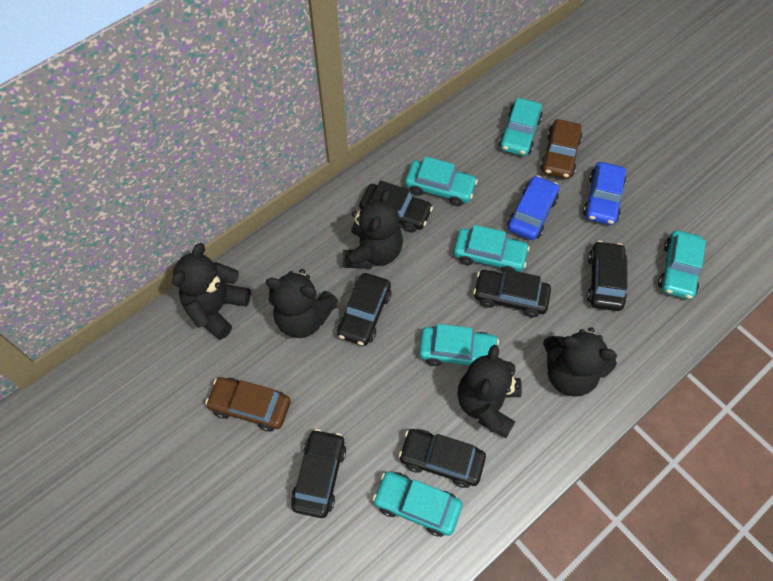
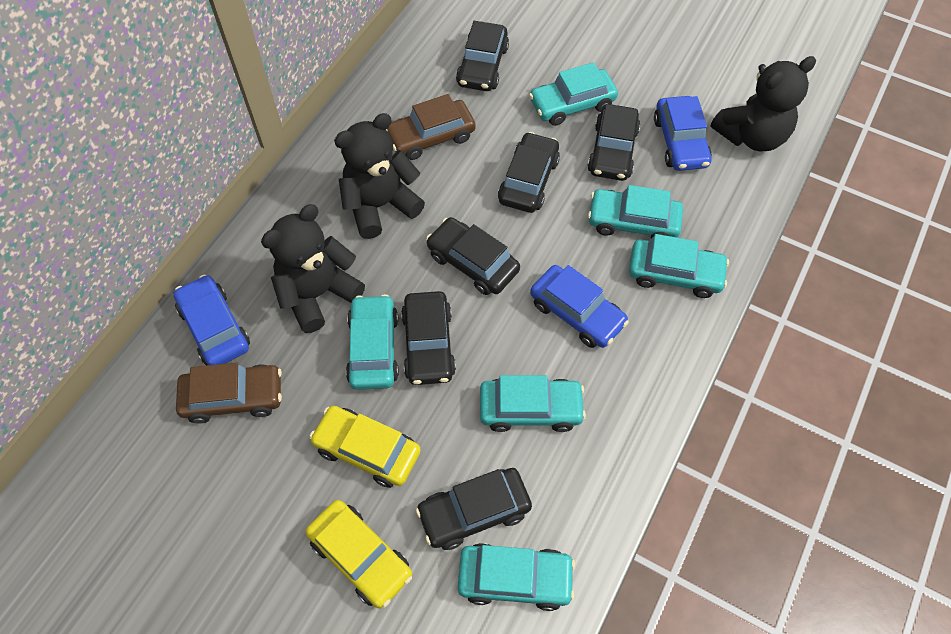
black teddy bear: 5 -> 3
blue car: 2 -> 3
yellow car: 0 -> 2

